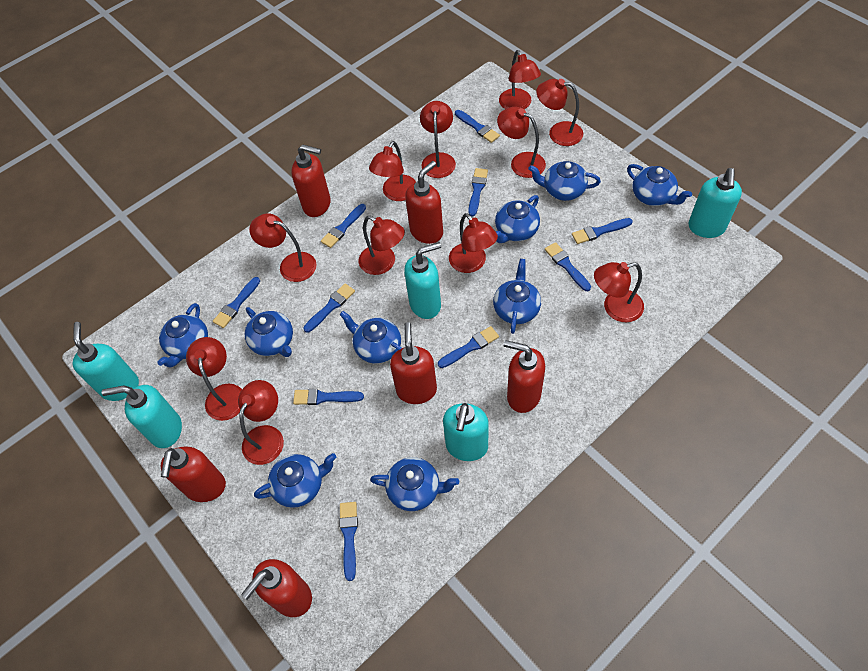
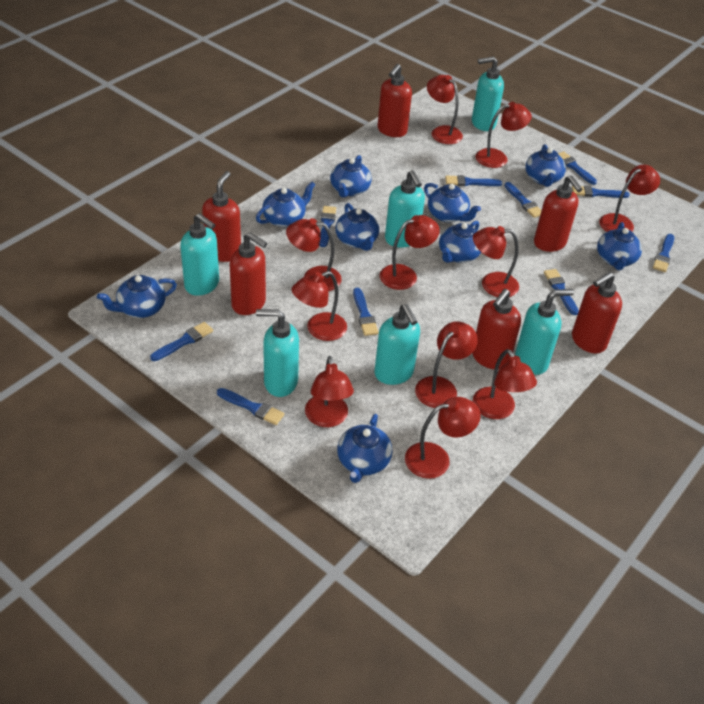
turquoise soap dispenser: 5 -> 6

